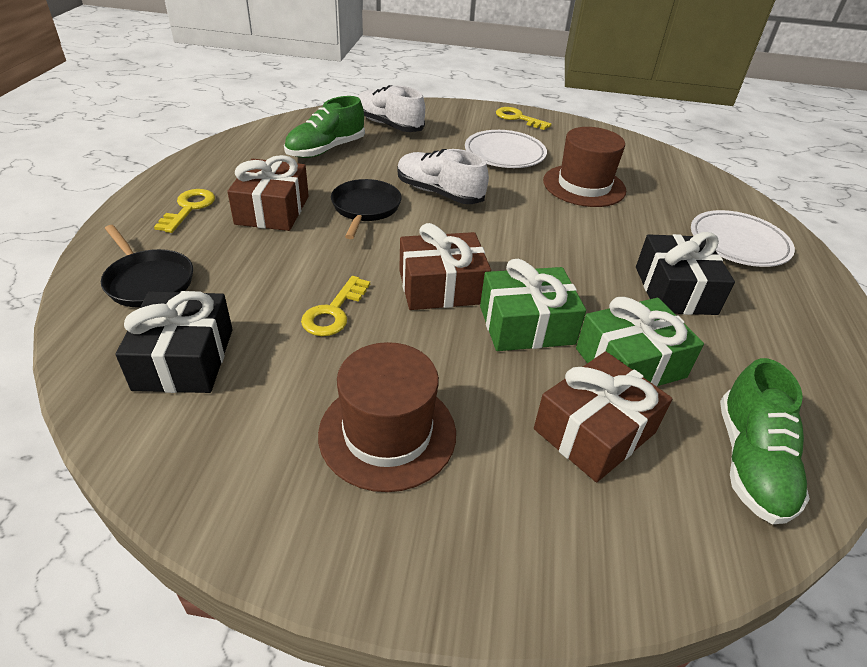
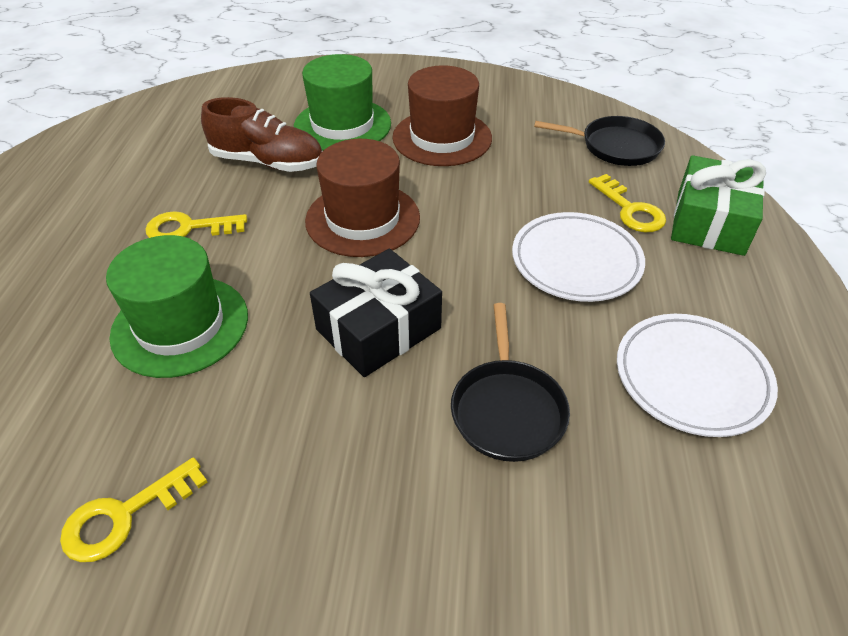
black gift: 2 -> 1
brown gift: 3 -> 0
brown shoe: 0 -> 1
green gift: 2 -> 1
green hat: 0 -> 2
green shoe: 2 -> 0
white shoe: 2 -> 0

